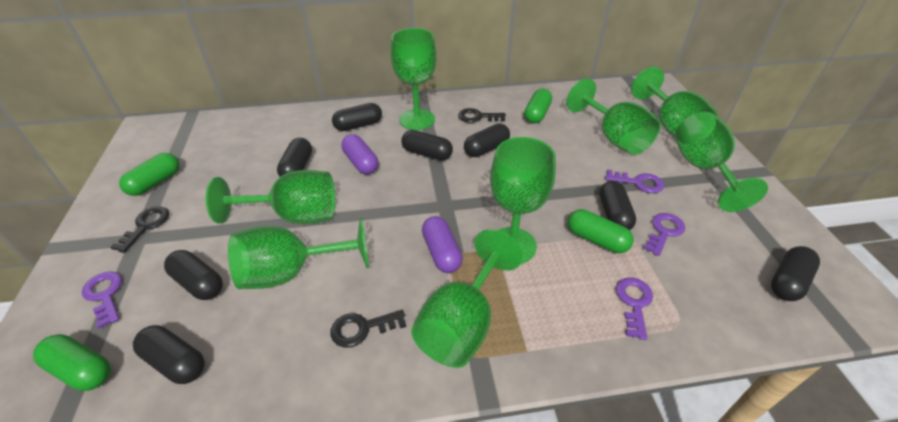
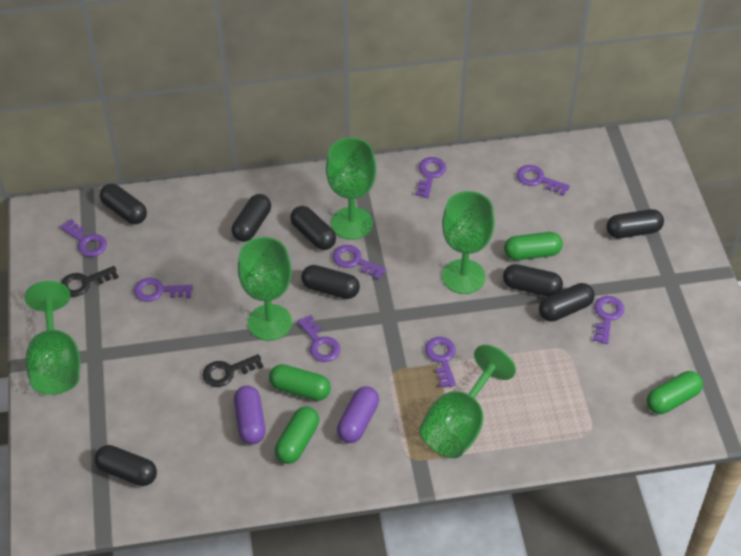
black key: 3 -> 2
green goblet: 8 -> 5
purple key: 4 -> 8

